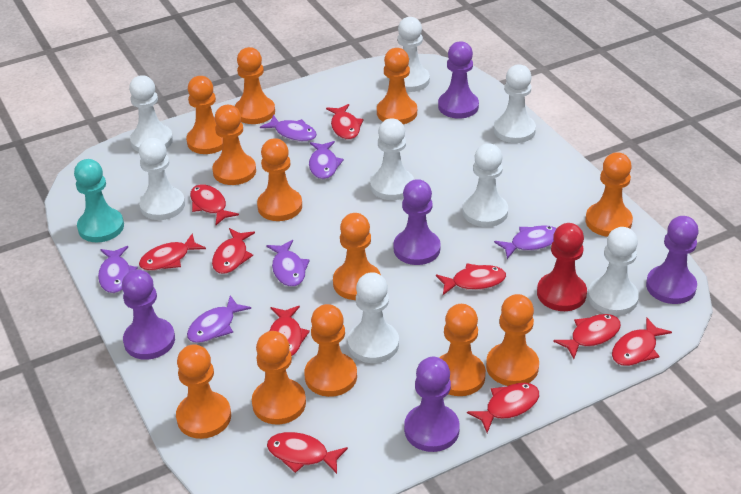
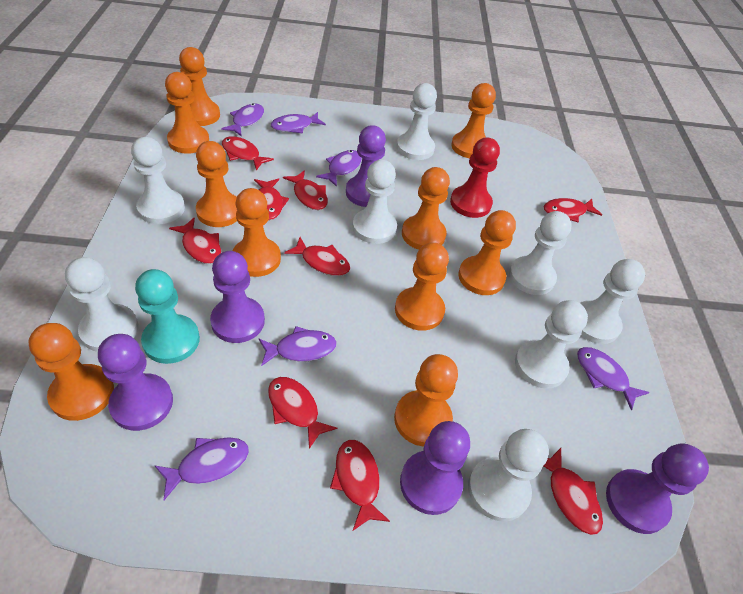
orange pawn: 12 -> 10
red fish: 10 -> 9

